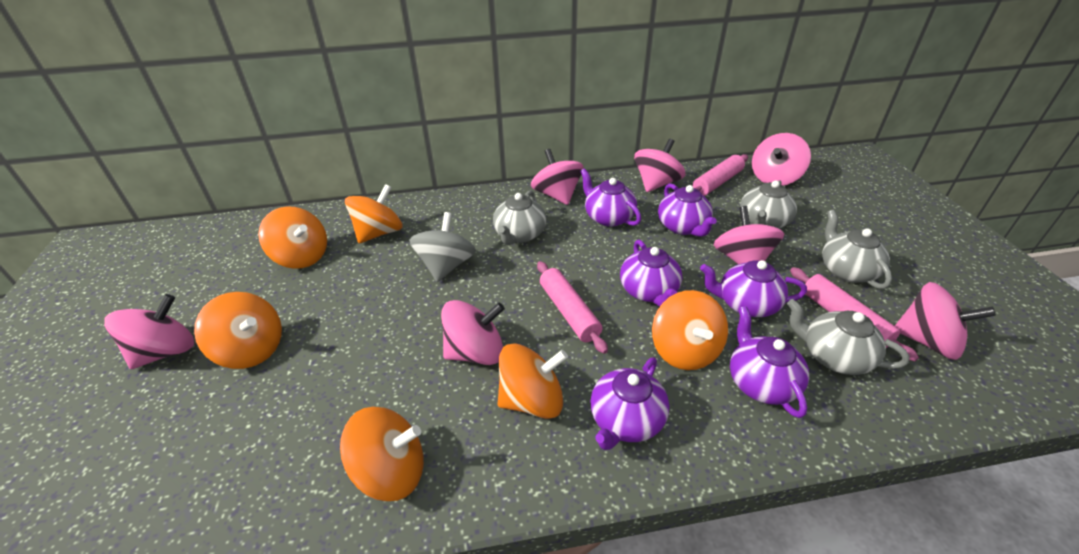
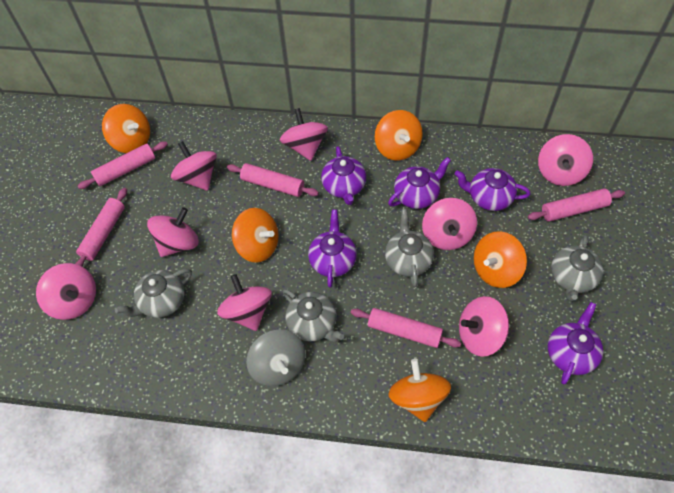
orange spinning top: 6 -> 5
pink rolling pin: 3 -> 5
pink spinning top: 7 -> 8
purple teapot: 6 -> 5

